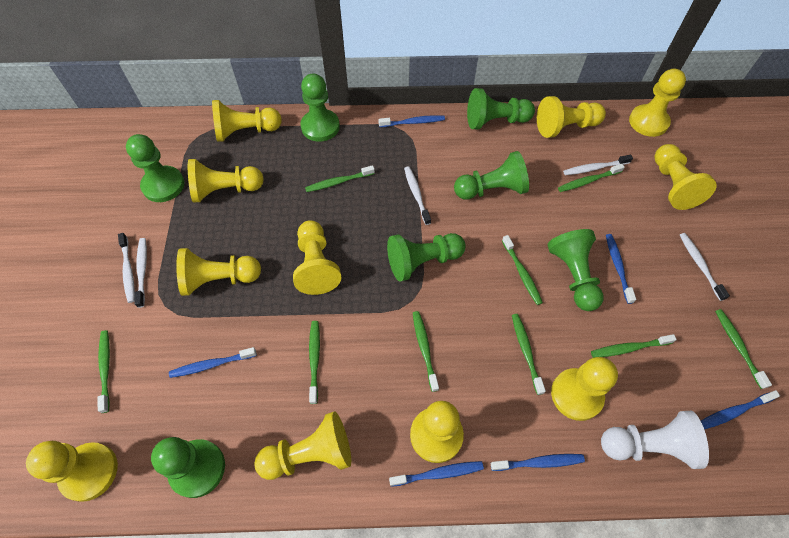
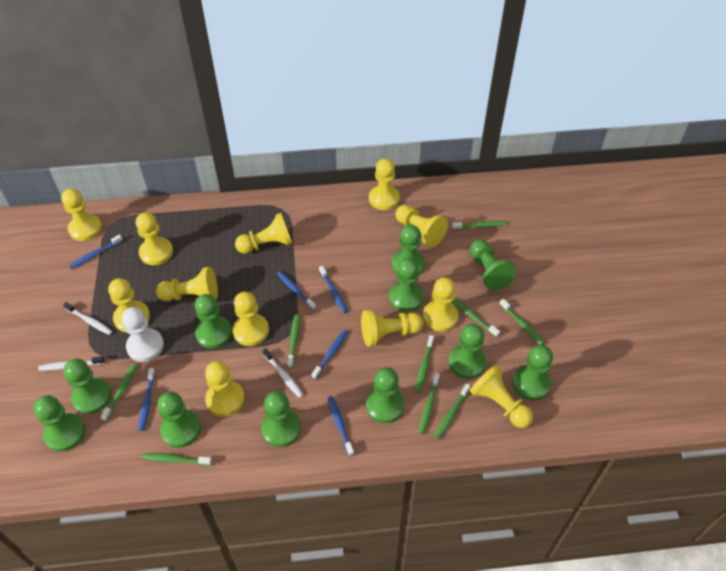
green pawn: 7 -> 11
white toothbrush: 5 -> 3
yellow pawn: 11 -> 12

